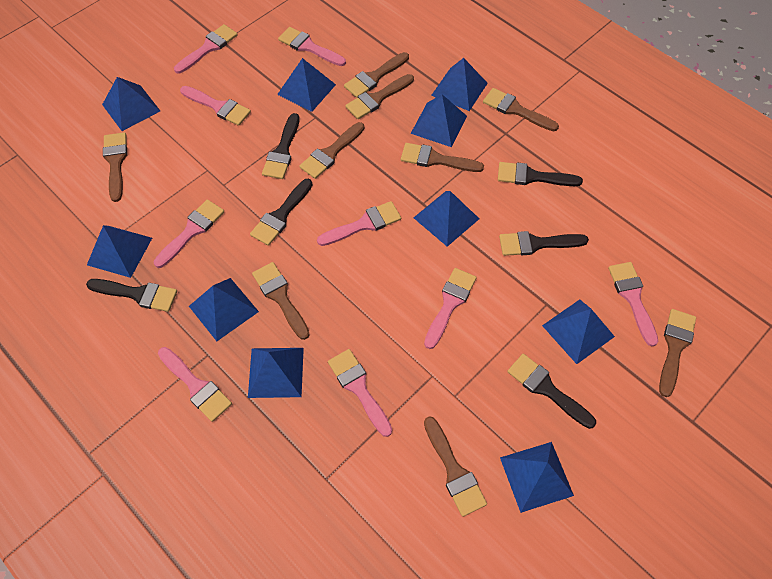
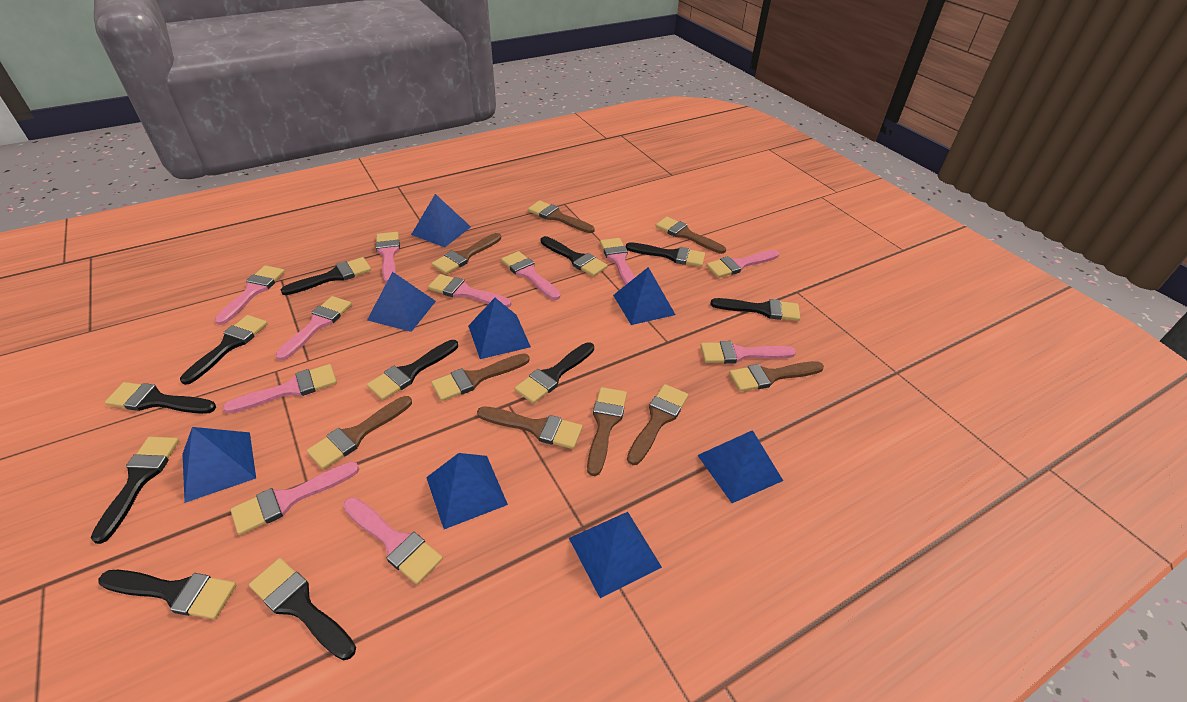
black brush: 6 -> 11
blue pyramid: 10 -> 8
pink brush: 9 -> 11

